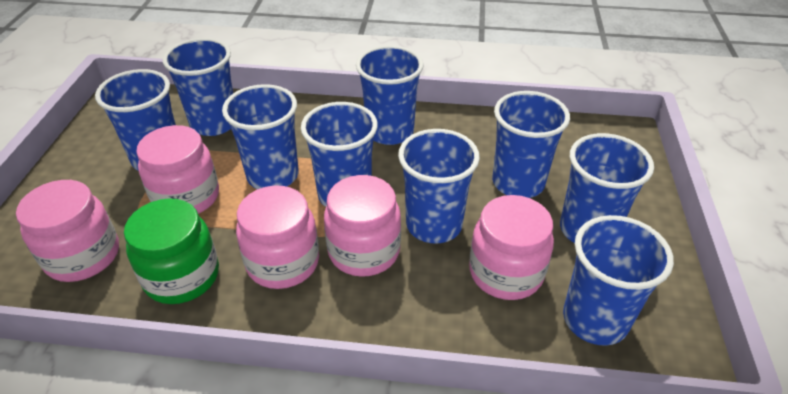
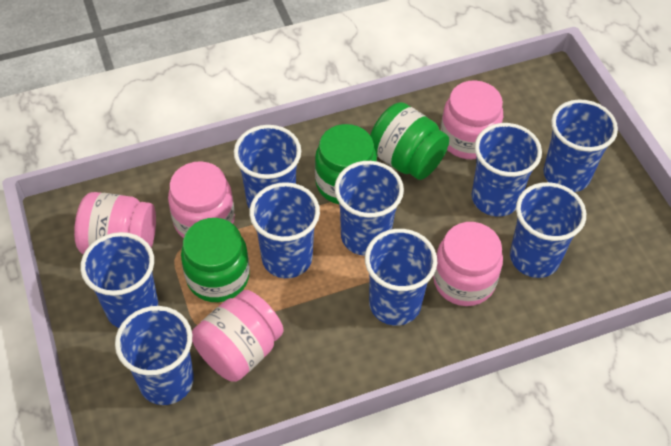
green jar: 1 -> 3

